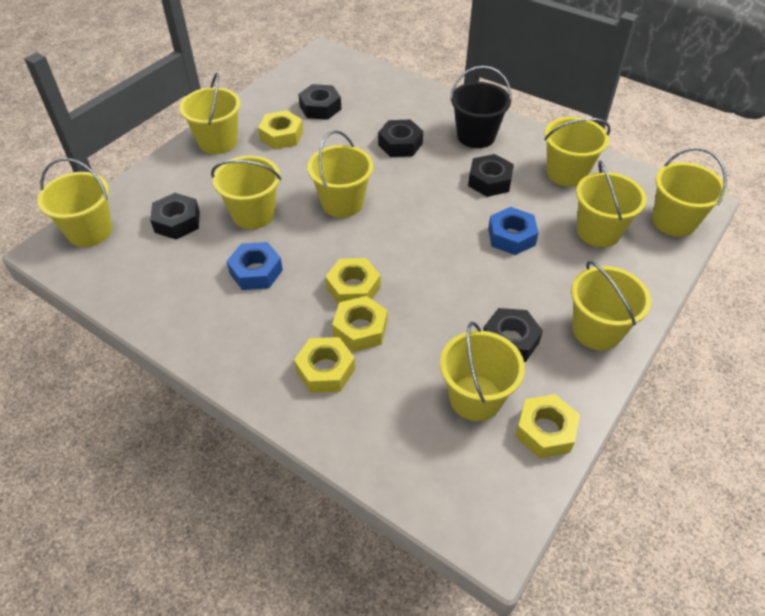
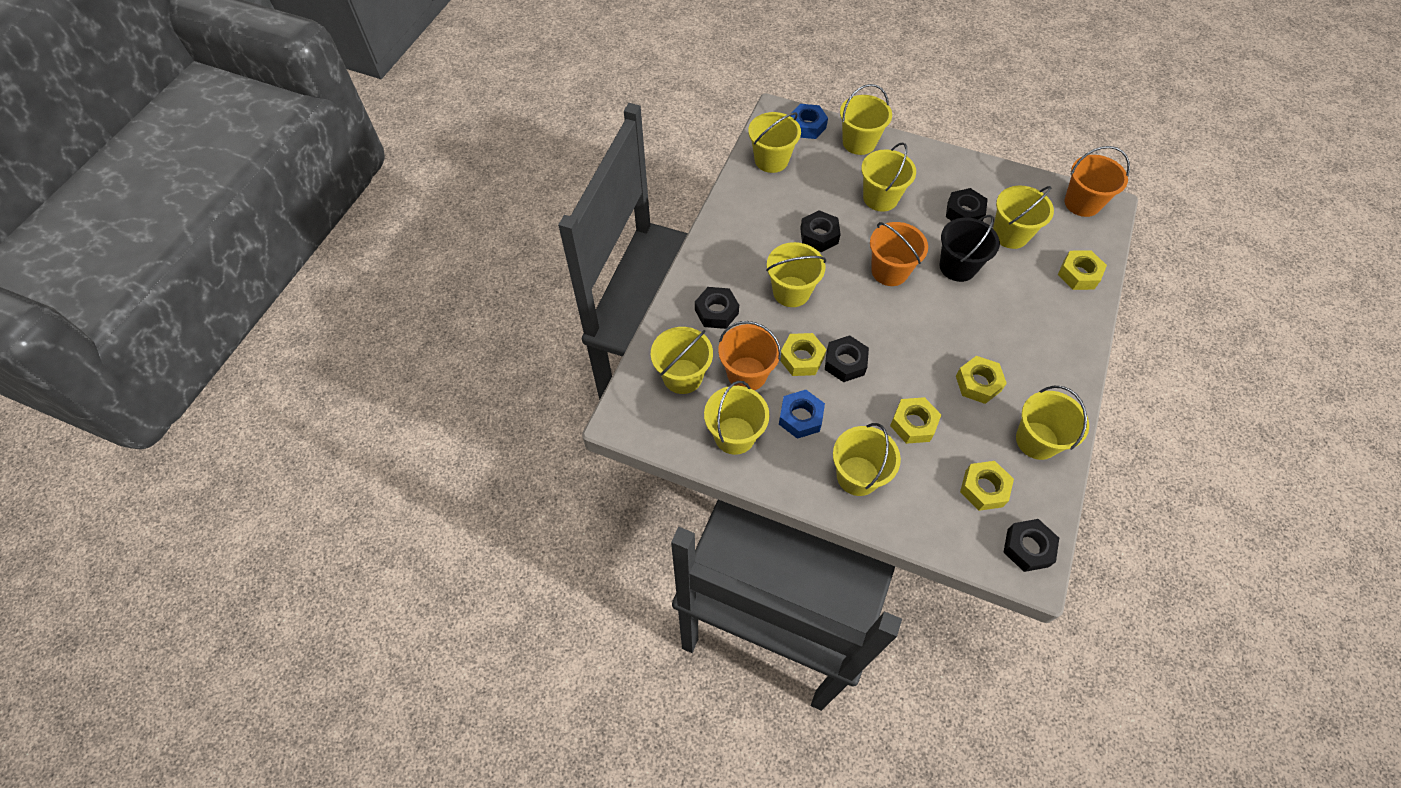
orange bucket: 0 -> 3

